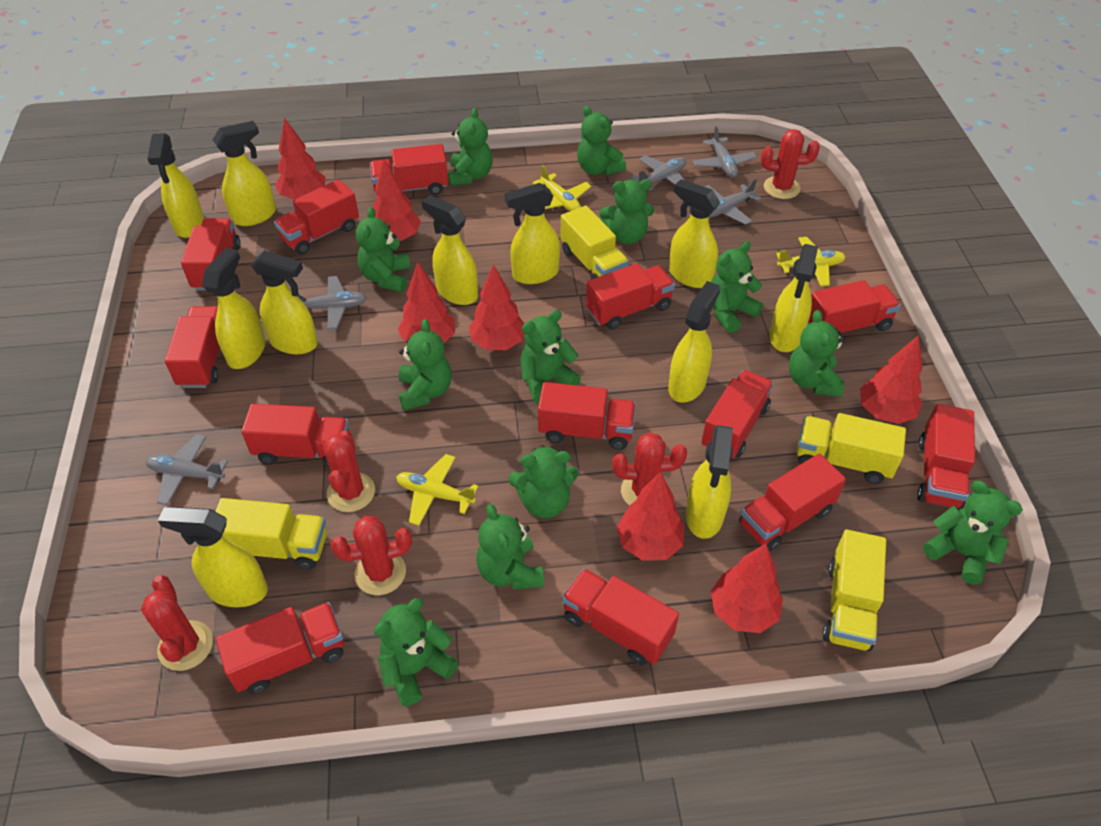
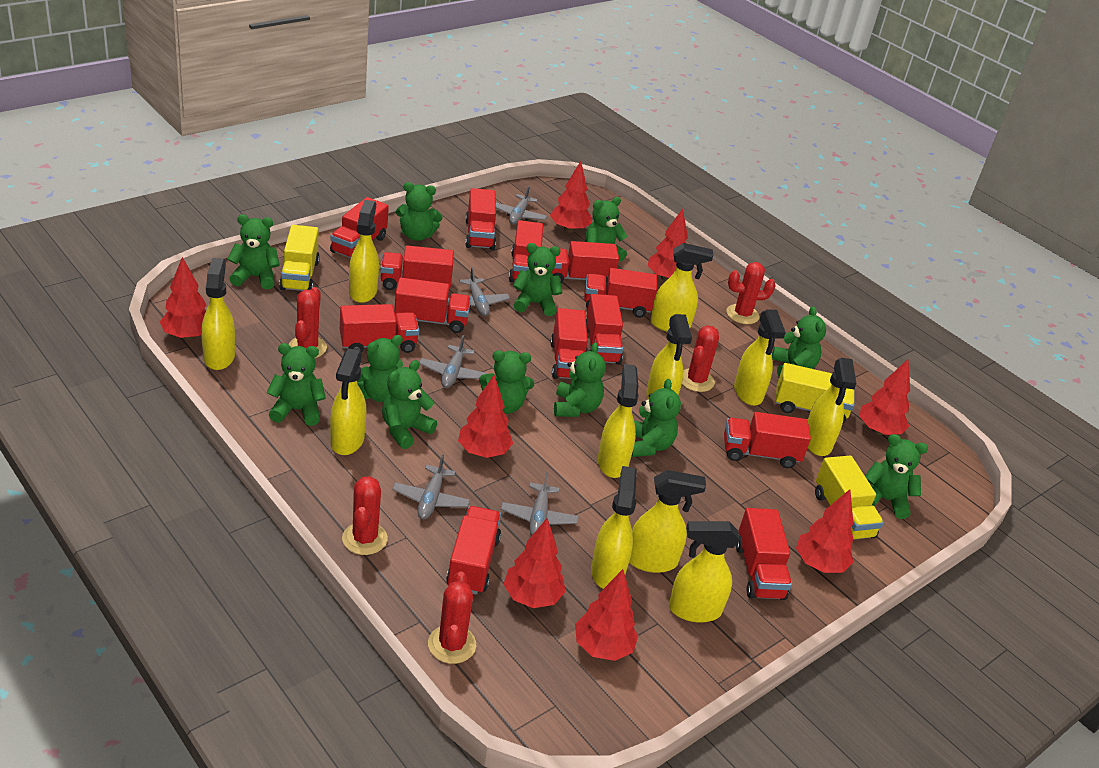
red tree: 7 -> 8
yellow plane: 3 -> 0
yellow truck: 4 -> 3

